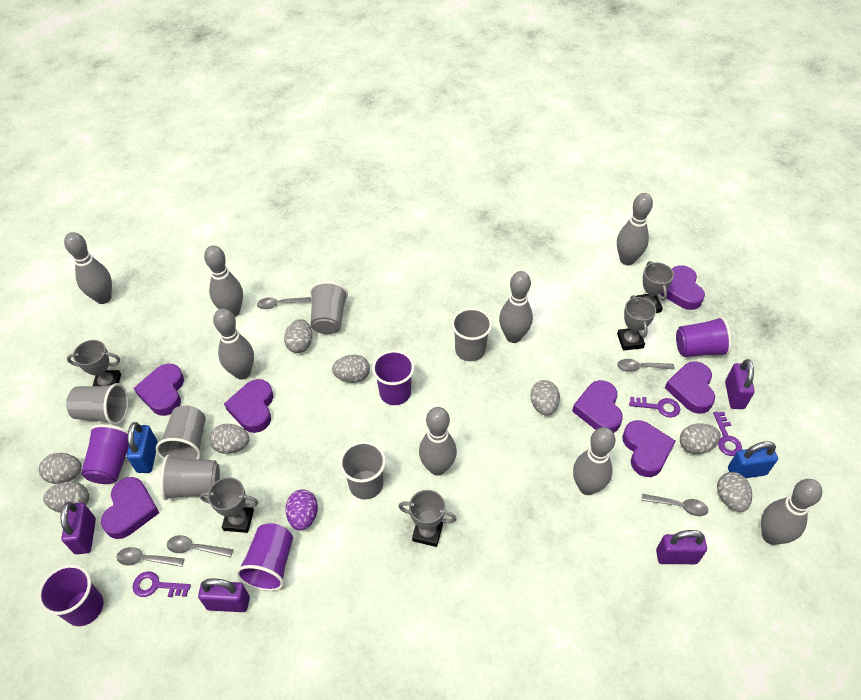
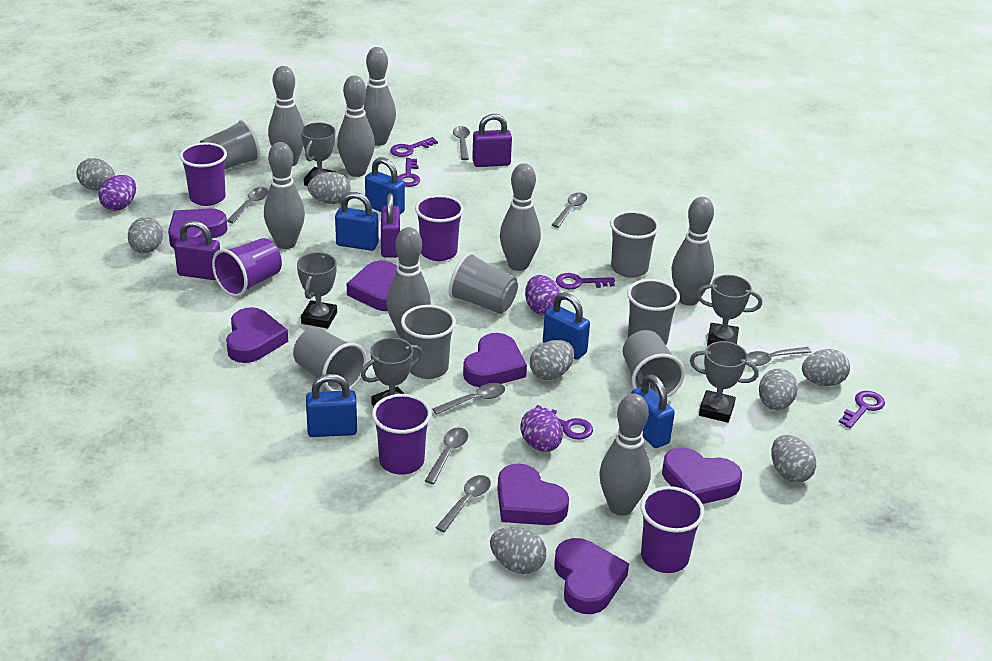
blue padlock: 2 -> 5
grey cup: 6 -> 7
grey spoon: 5 -> 7
purple egg: 1 -> 3
purple key: 3 -> 5
purple padlock: 4 -> 3

